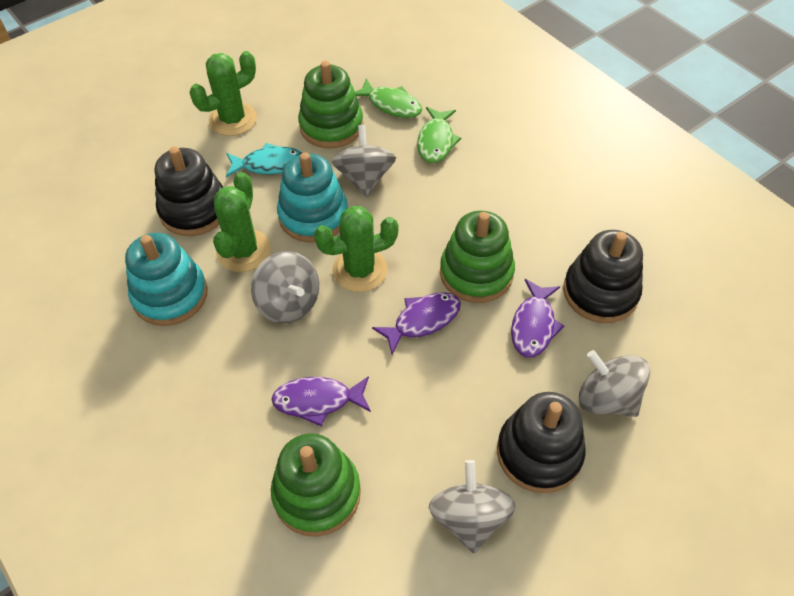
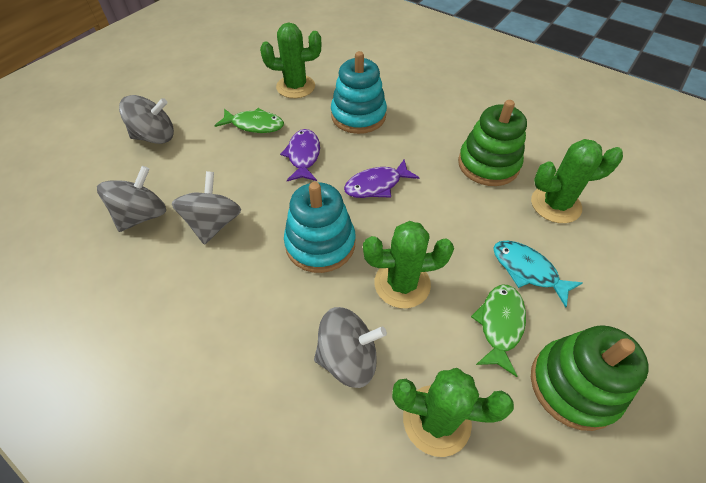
black stacking toy: 3 -> 0
green cactus: 3 -> 4
green stacking toy: 3 -> 2
purple fish: 3 -> 2

